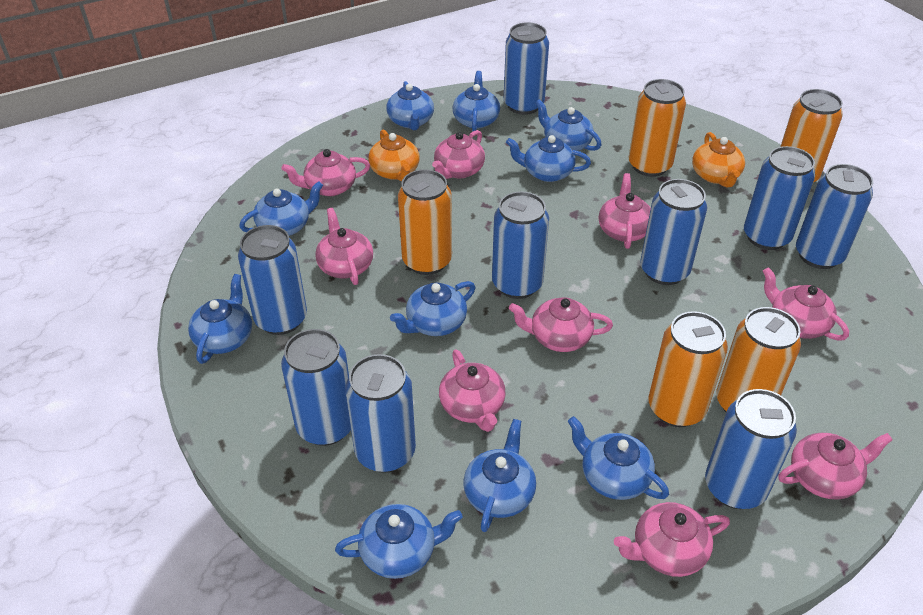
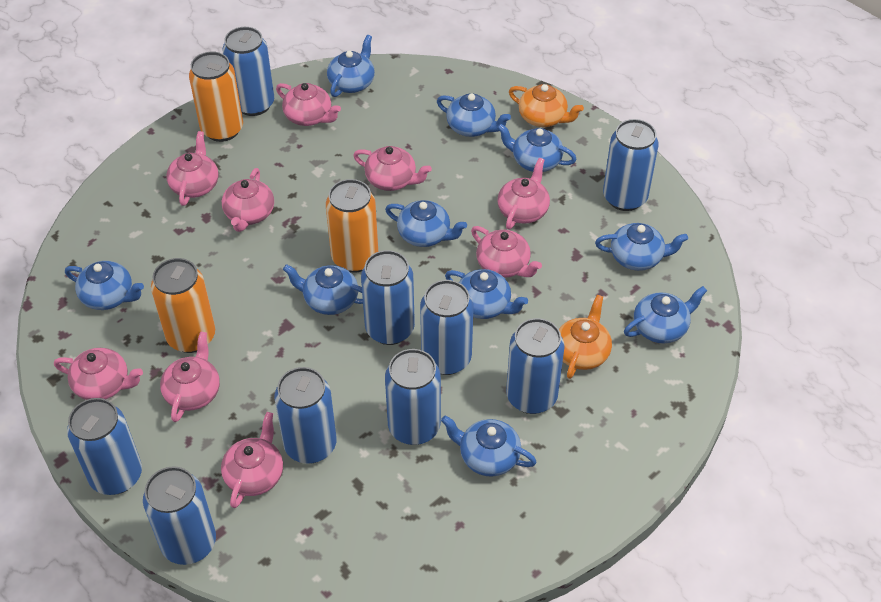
orange can: 5 -> 3

